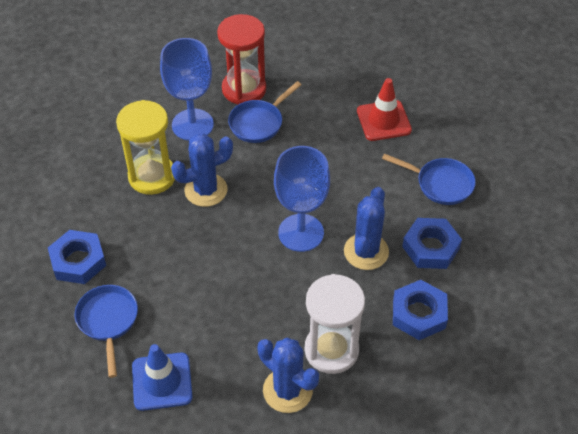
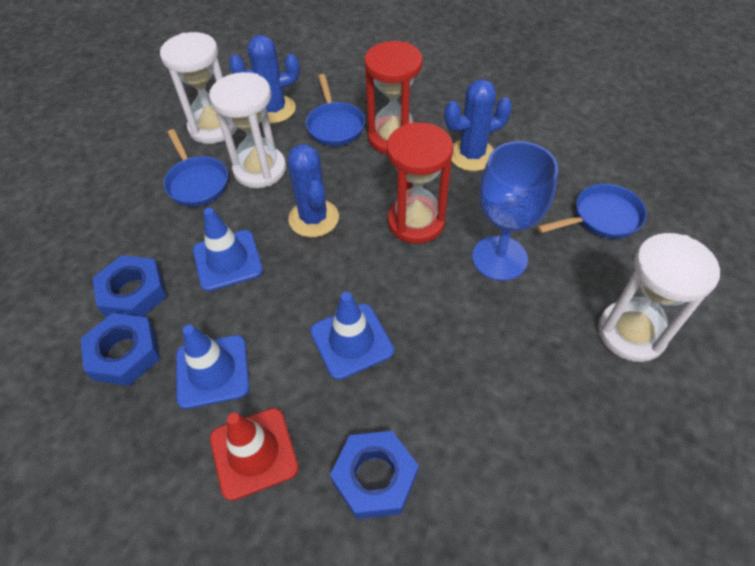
blue goblet: 2 -> 1
blue traffic cone: 1 -> 3
red hourglass: 1 -> 2
white hourglass: 1 -> 3
yellow hourglass: 1 -> 0

